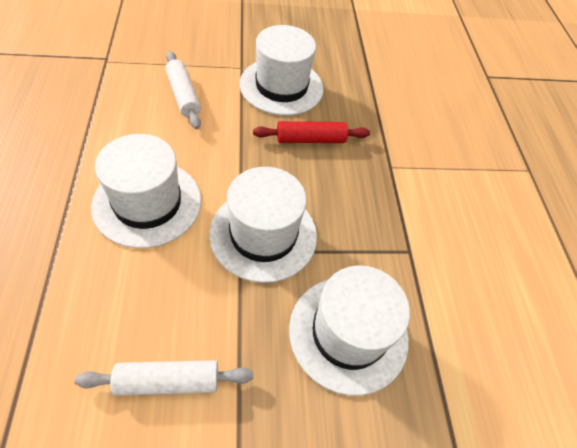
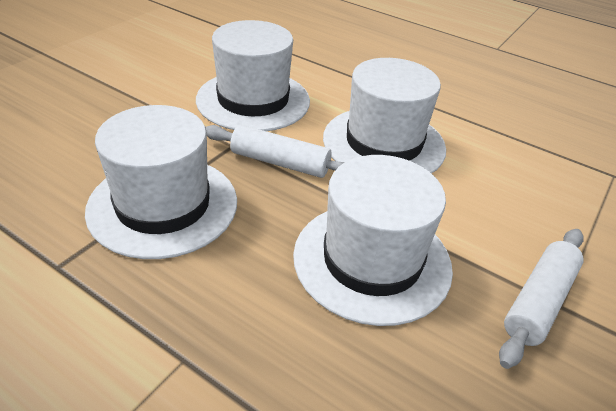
red rolling pin: 1 -> 0

